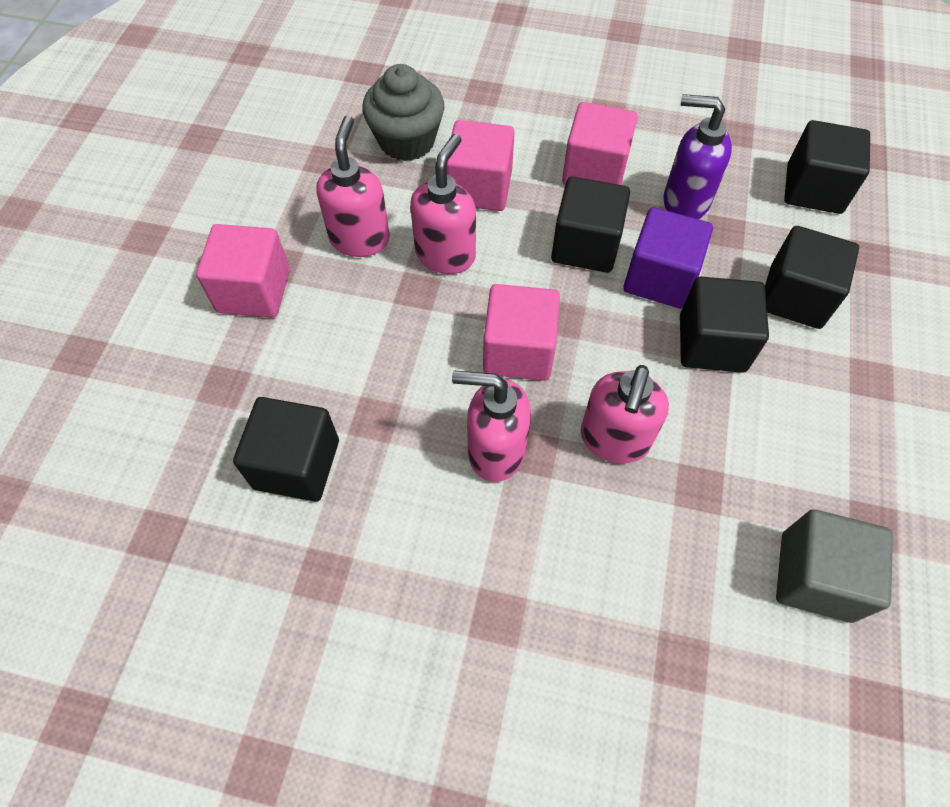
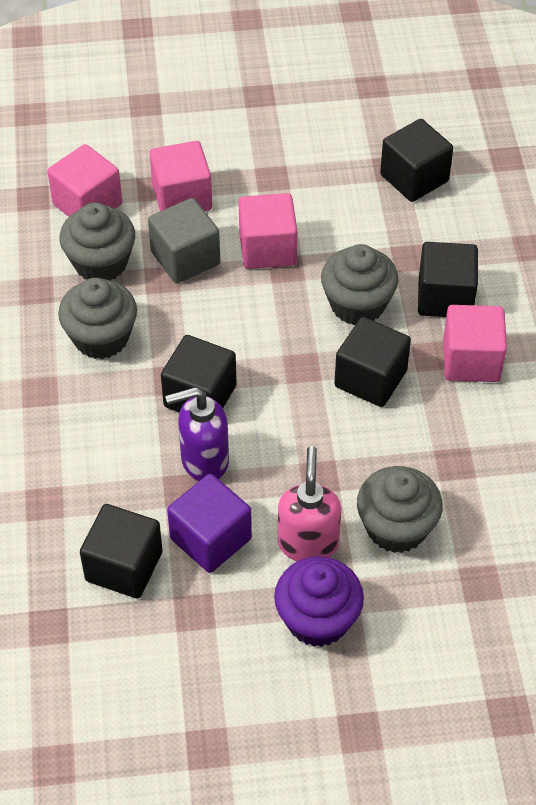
grey cupcake: 1 -> 4
pink soap dispenser: 4 -> 1
purple cupcake: 0 -> 1

